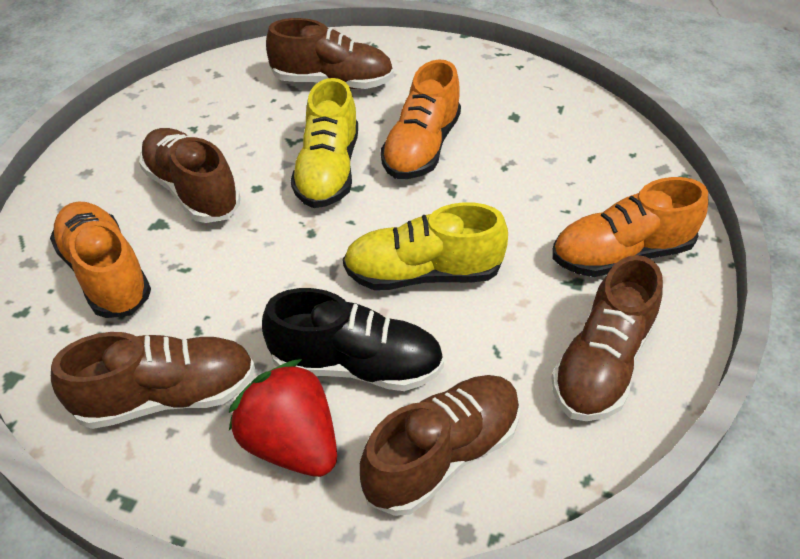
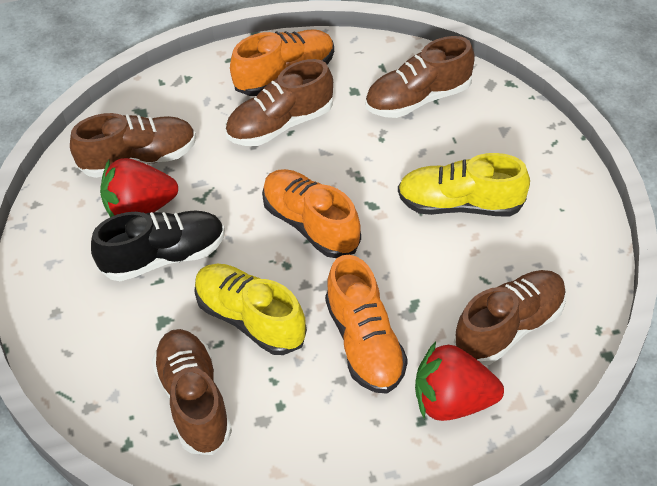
red strawberry: 1 -> 2

